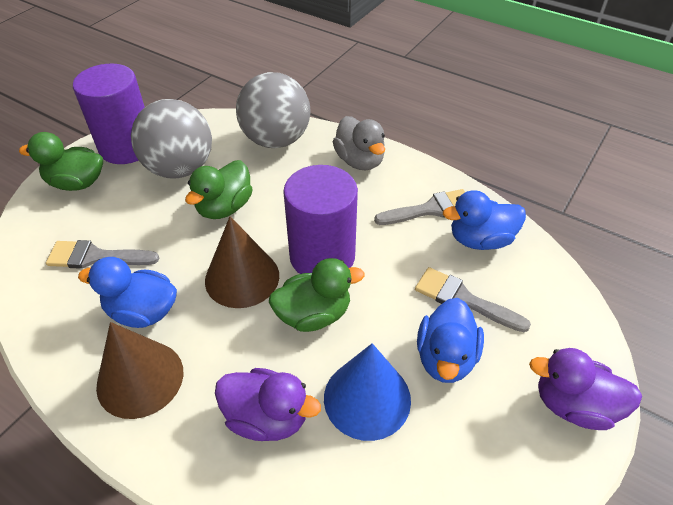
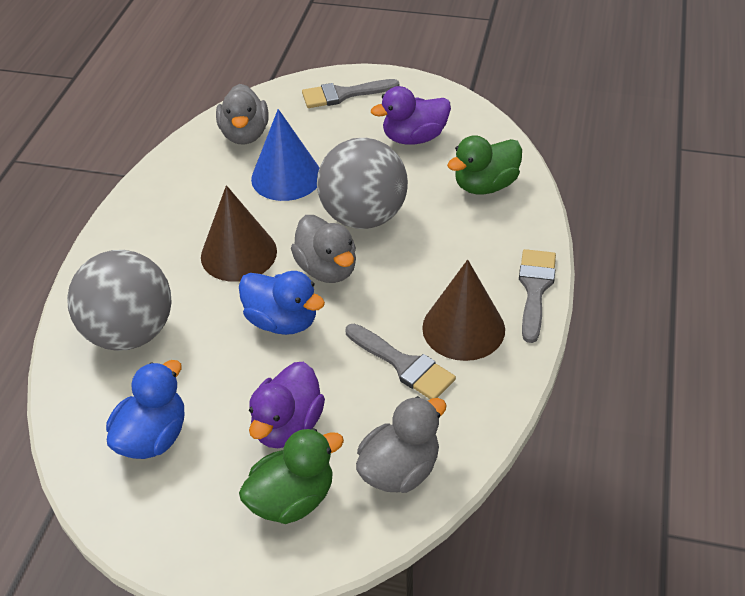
blue duck: 3 -> 2
green duck: 3 -> 2
grey duck: 1 -> 3
purple cylinder: 2 -> 0

